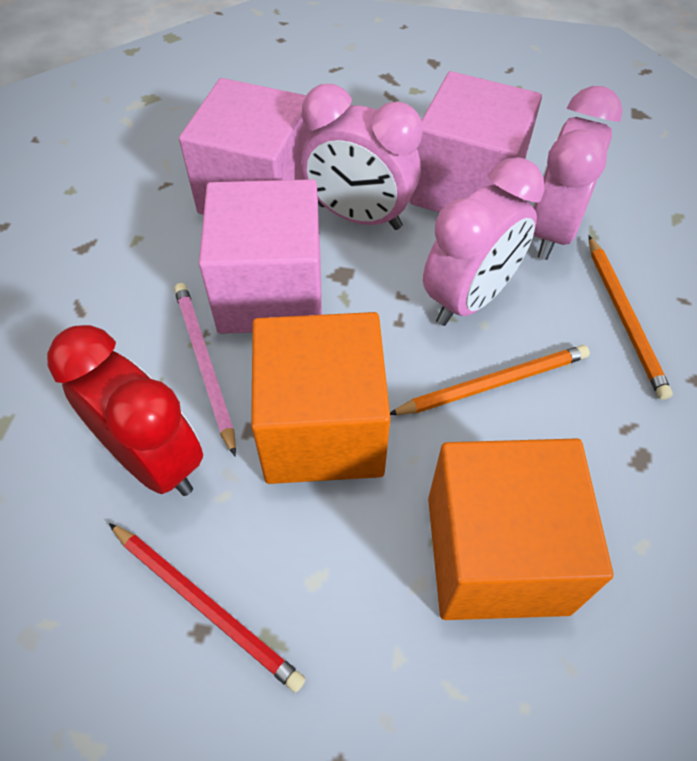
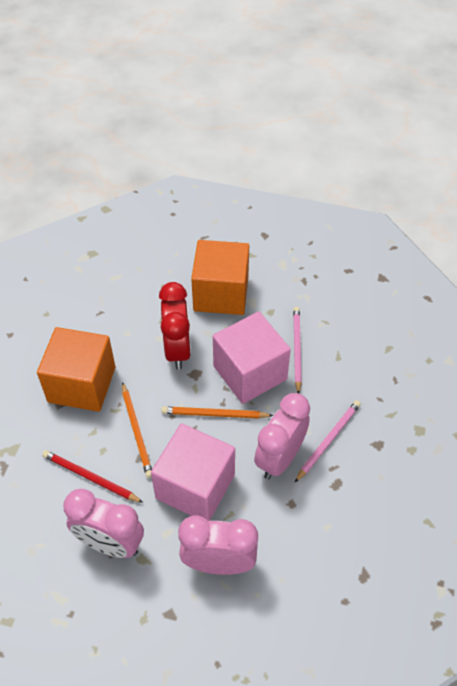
pink cube: 3 -> 2
pink pencil: 1 -> 2

